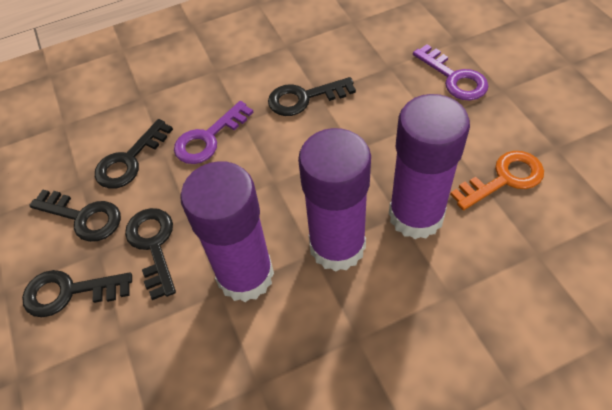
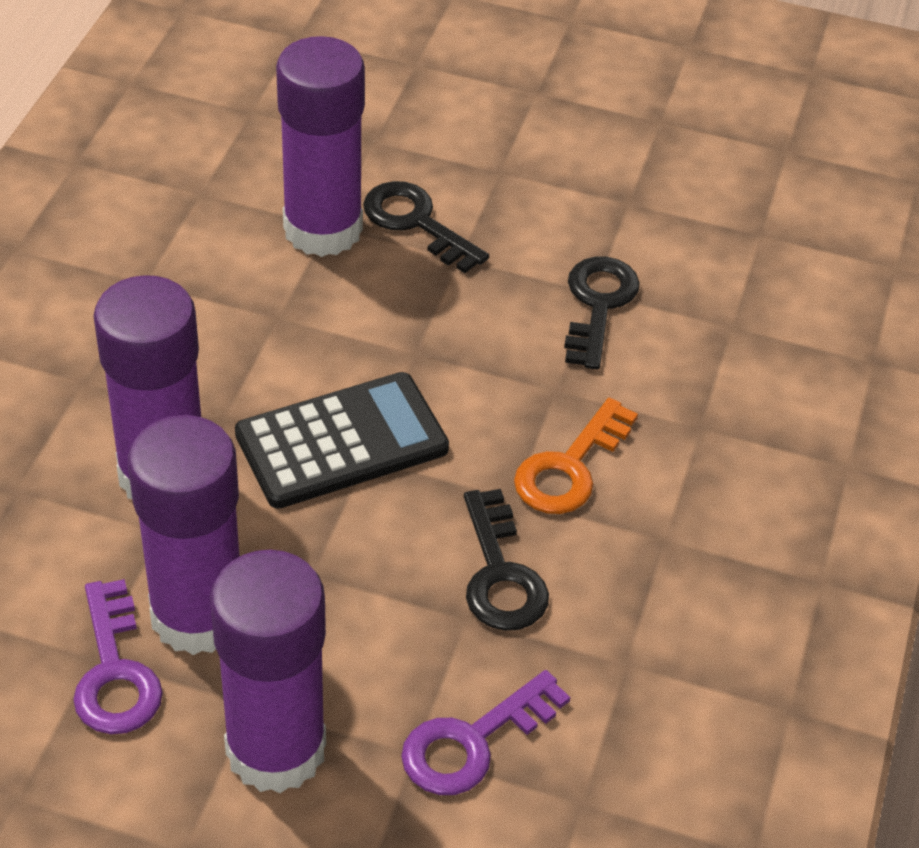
black calculator: 0 -> 1
black key: 5 -> 3
purple glue stick: 3 -> 4

